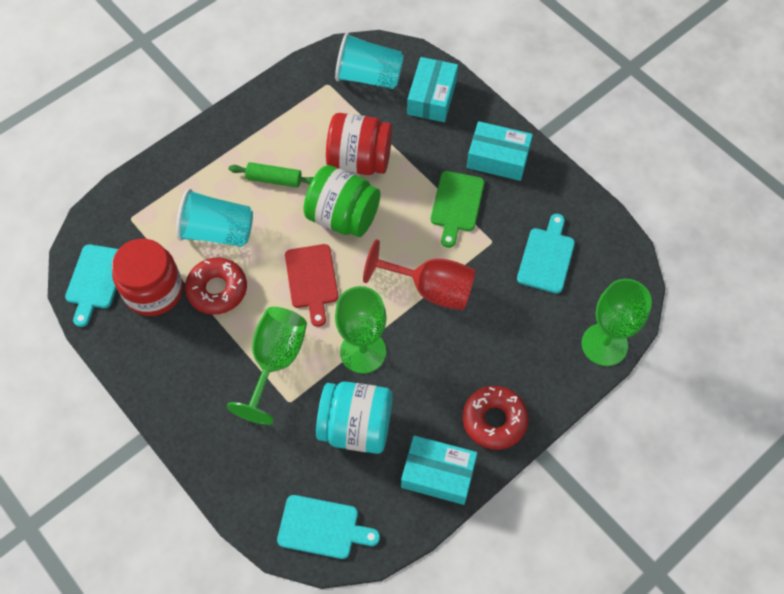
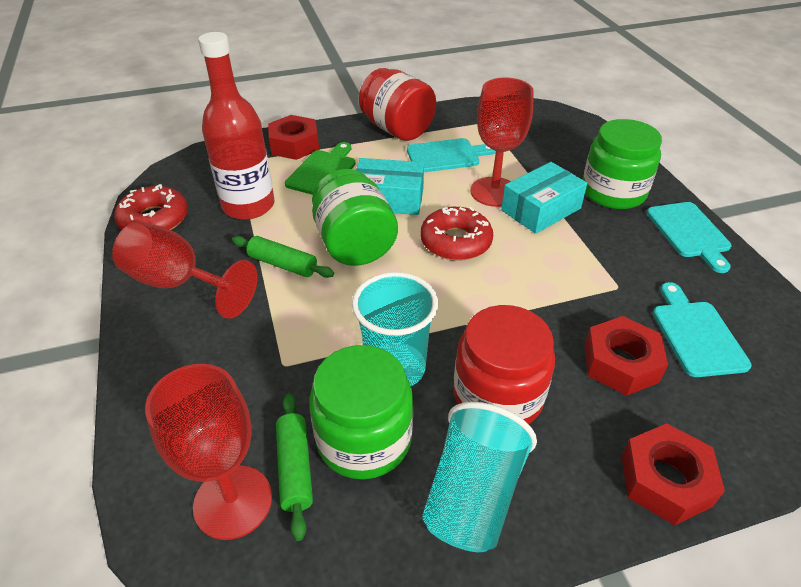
green goblet: 3 -> 0
green jar: 1 -> 3
green rolling pin: 1 -> 2
red bottle: 0 -> 1
red cutting board: 1 -> 0
red goblet: 1 -> 3
red nut: 0 -> 3
turquoise box: 3 -> 2
turquoise jar: 1 -> 0

